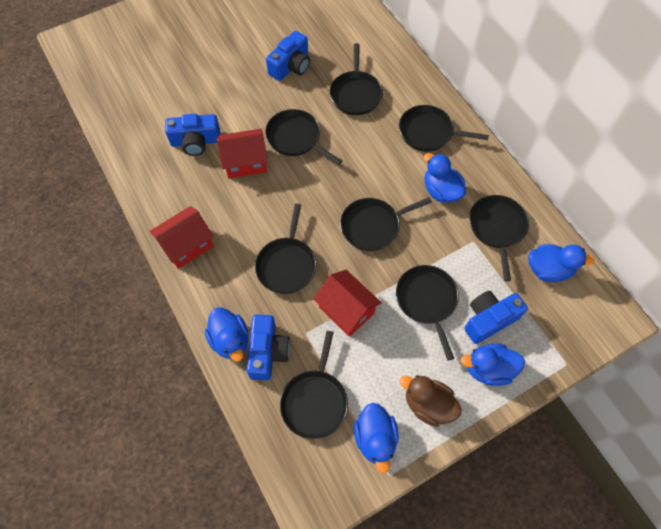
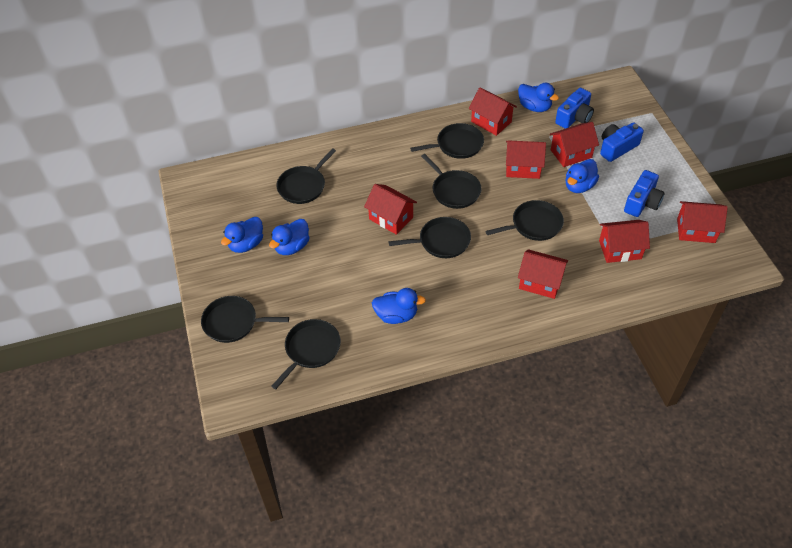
black pan: 8 -> 7
blue camera: 4 -> 3
brown duck: 1 -> 0
red house: 3 -> 7

